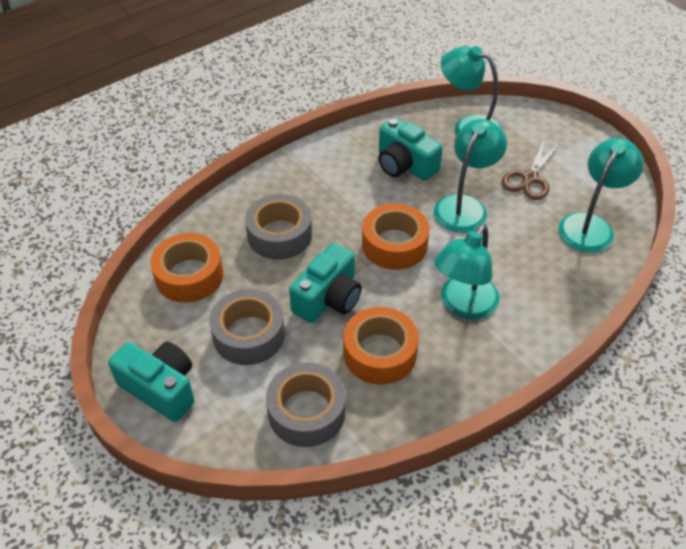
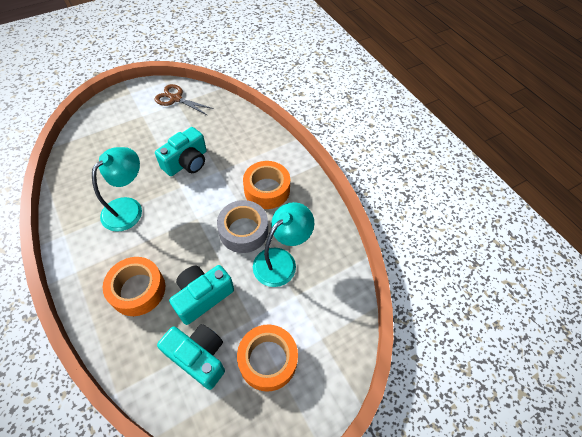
grey tape: 3 -> 1
turquoise lamp: 4 -> 2

